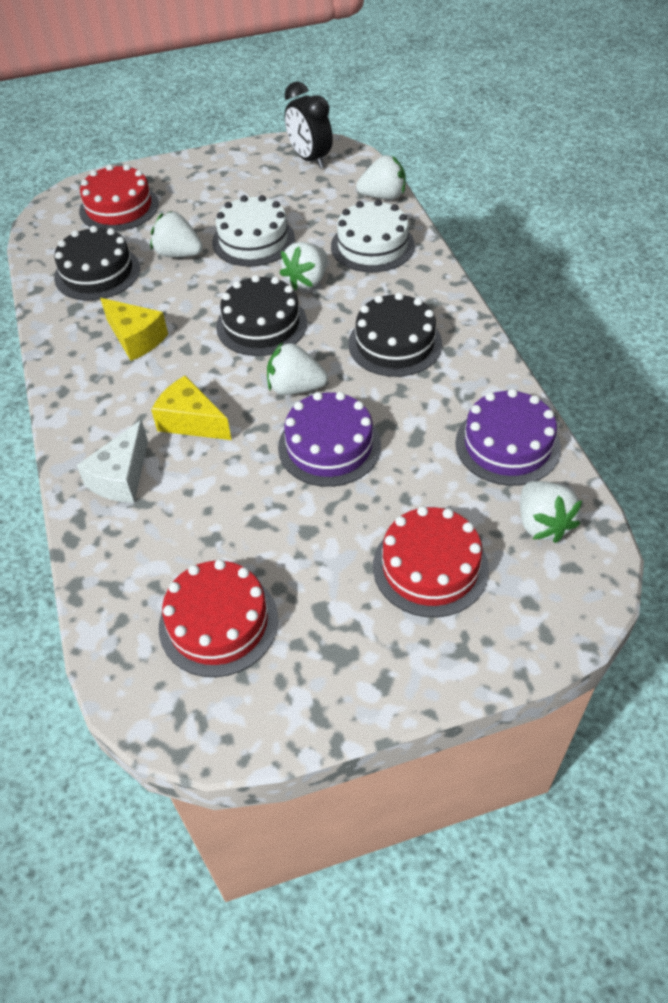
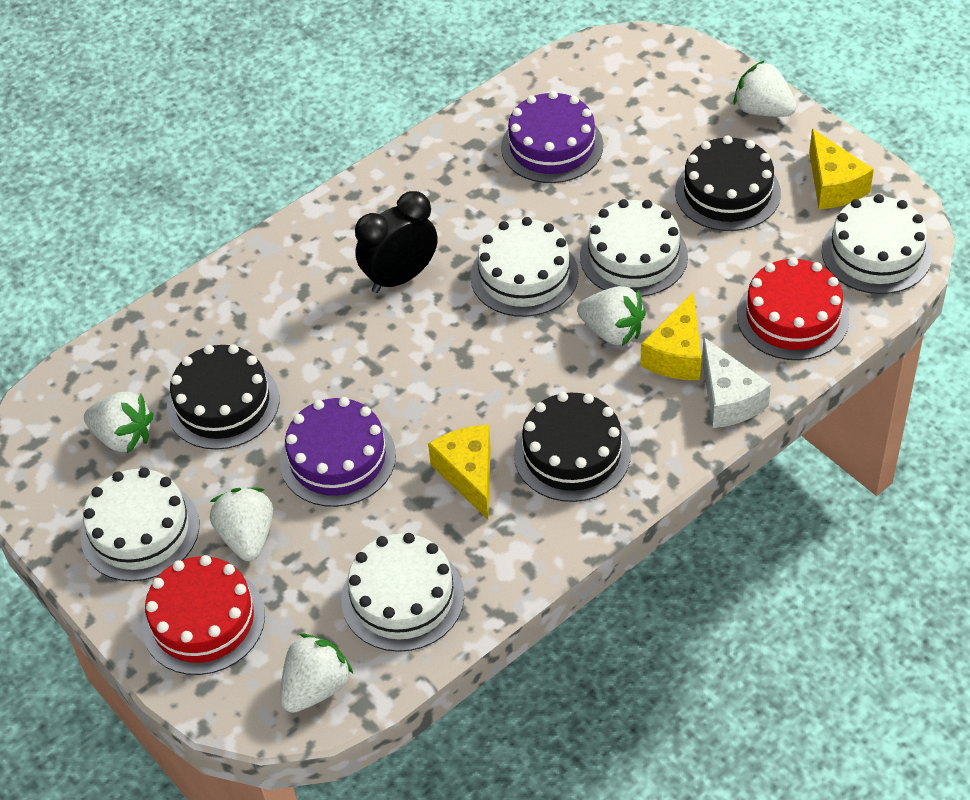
red cake: 3 -> 2
white cake: 2 -> 5
yellow cheese: 2 -> 3

